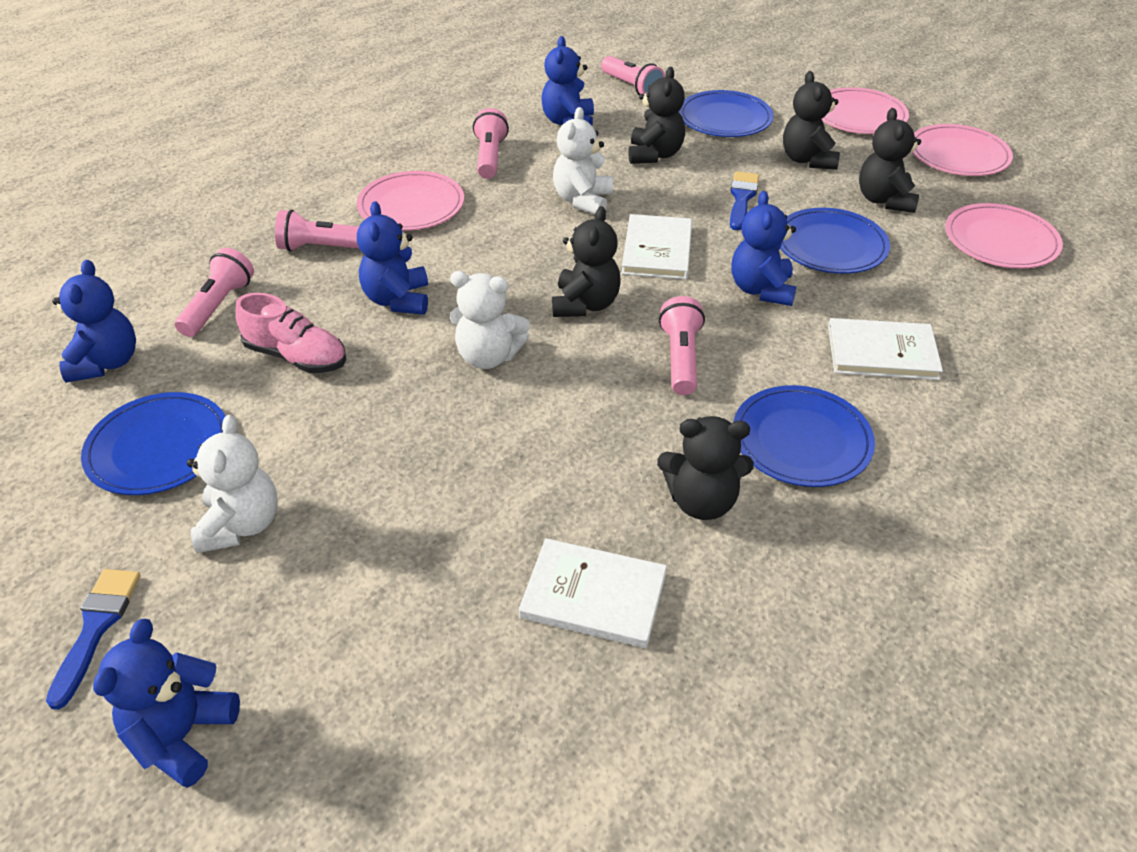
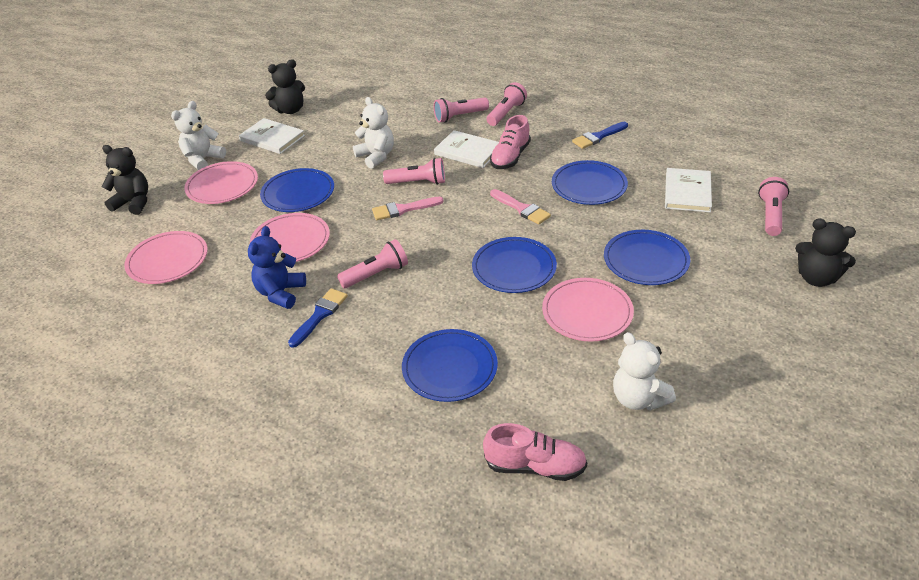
black teddy bear: 5 -> 3
blue plate: 4 -> 5
blue teddy bear: 5 -> 1
pink brush: 0 -> 2
pink shoe: 1 -> 2

